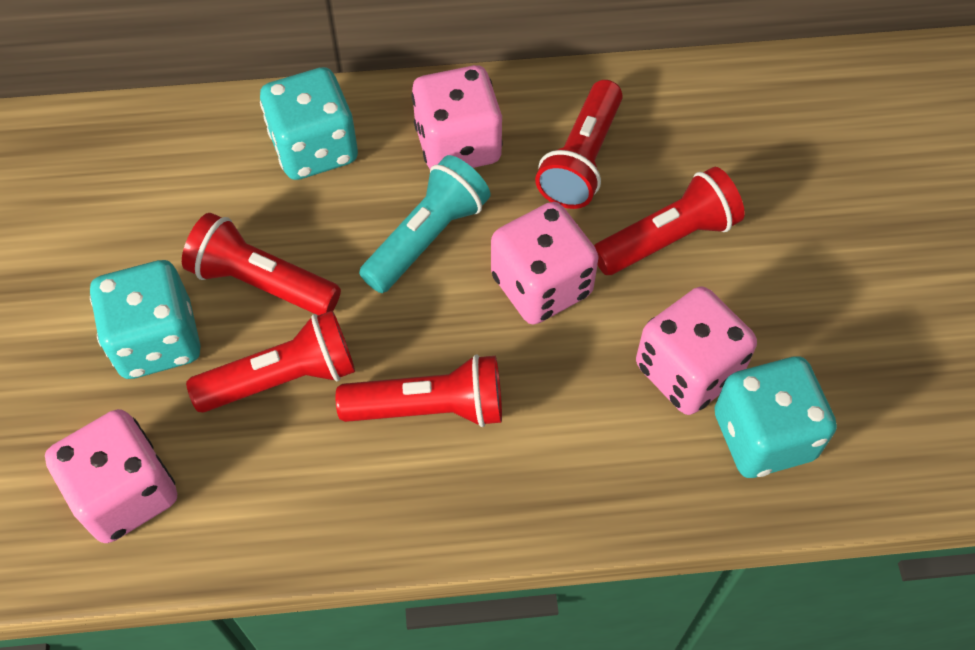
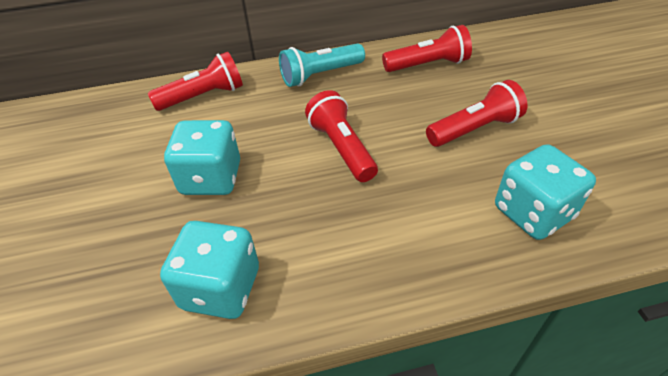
pink dice: 4 -> 0
red flashlight: 5 -> 4

